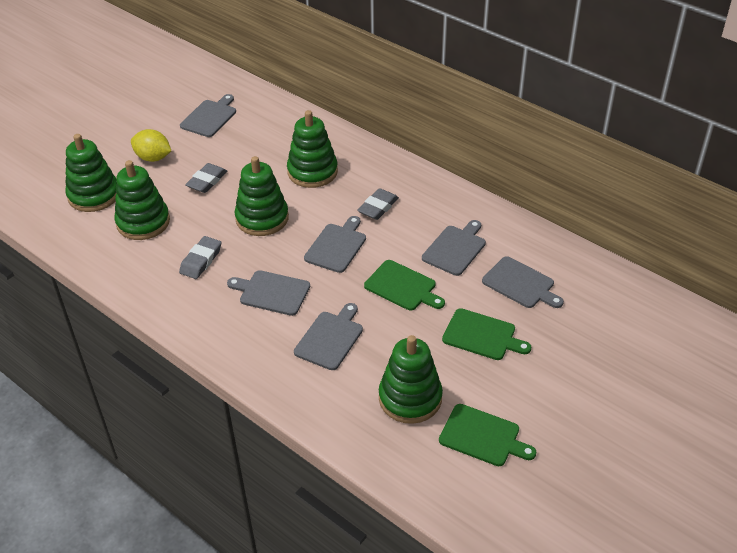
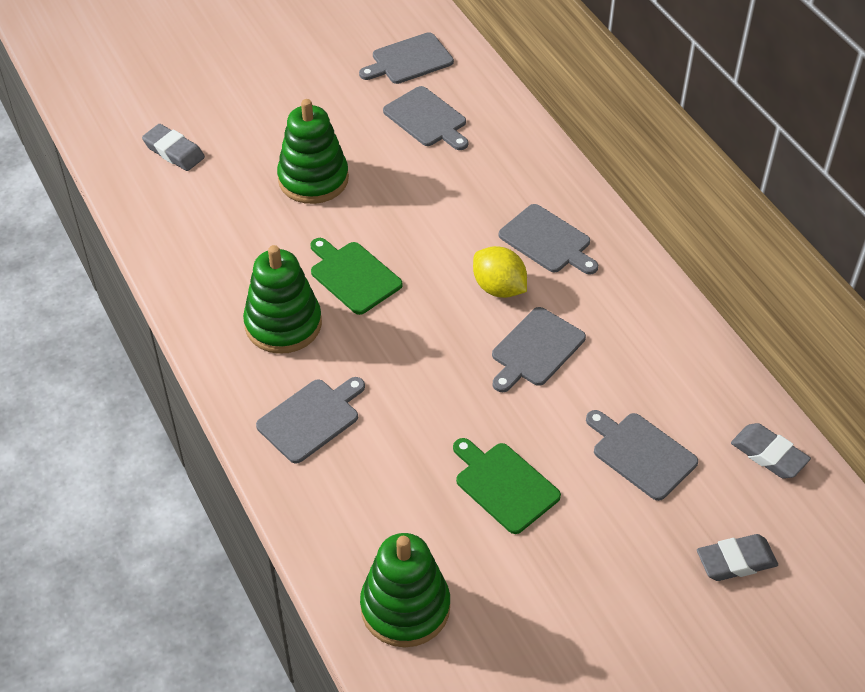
green cutting board: 3 -> 2
green stacking toy: 5 -> 3

